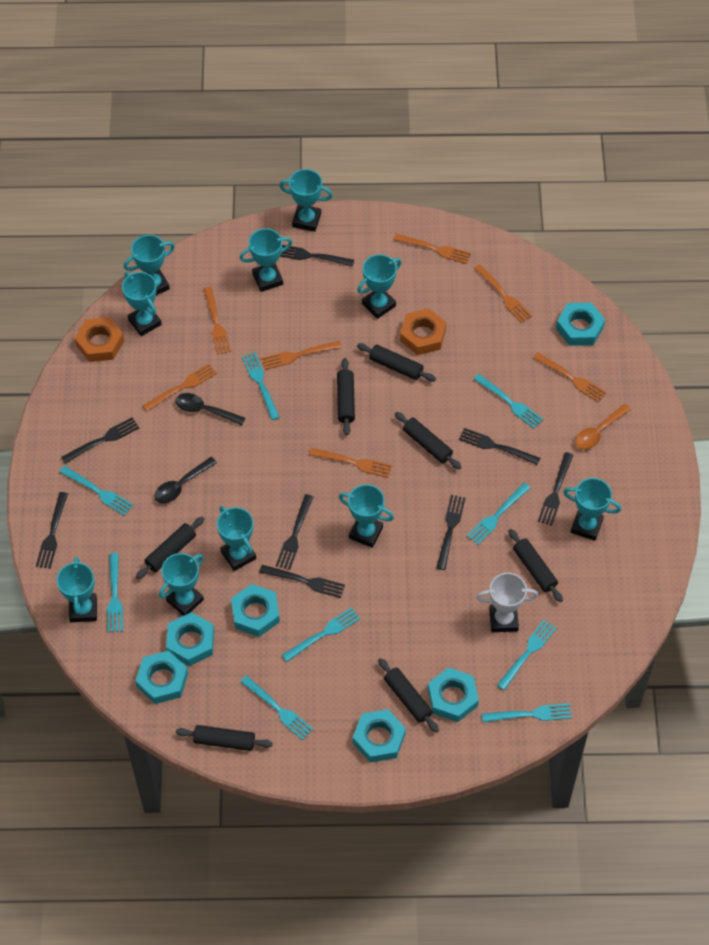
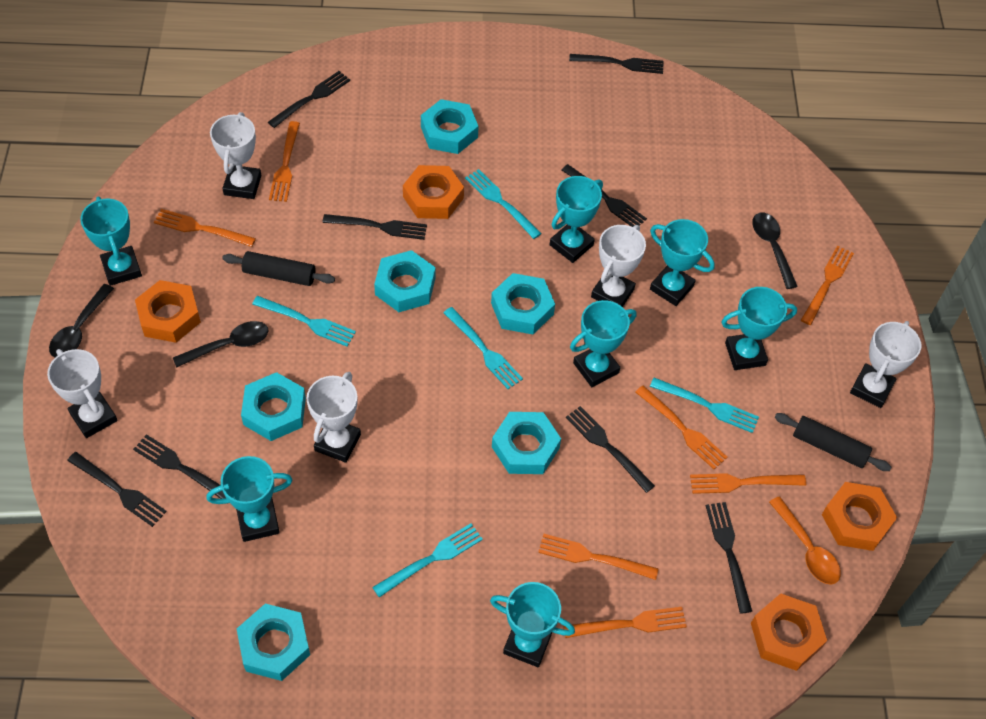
black rolling pin: 7 -> 2
black spoon: 2 -> 3
orange nut: 2 -> 4
turquoise fork: 9 -> 5
turquoise trophy: 10 -> 7
white trophy: 1 -> 5

